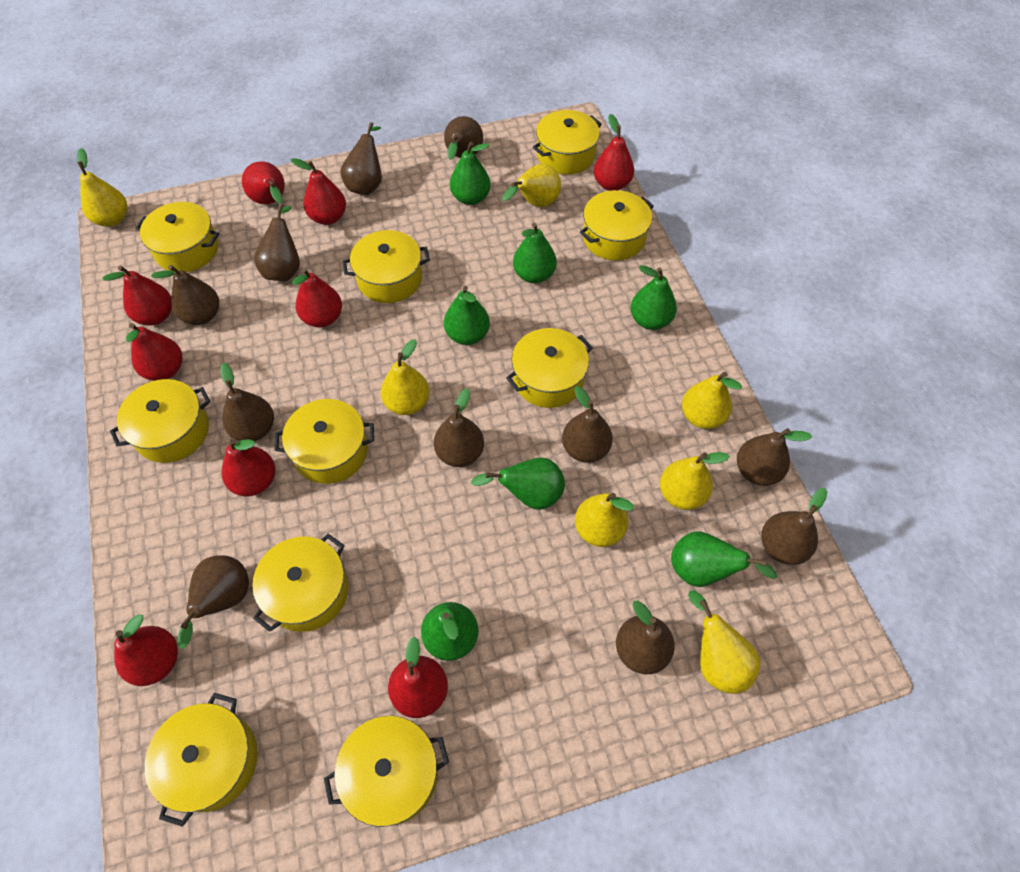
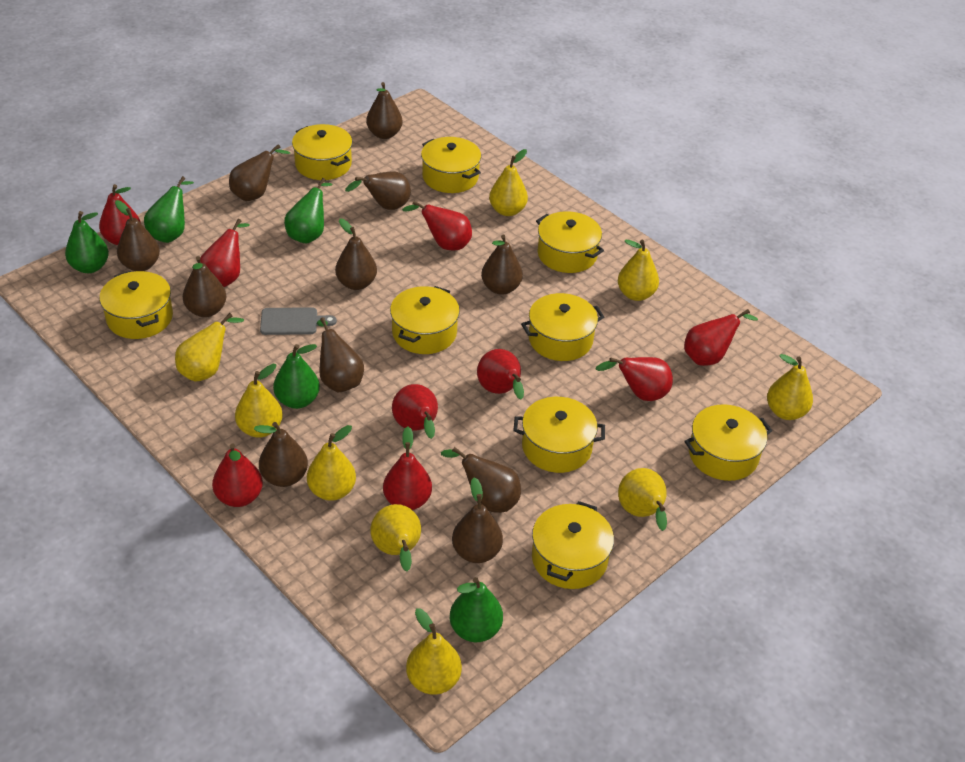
green pear: 7 -> 5
grey cutting board: 0 -> 1
yellow pear: 7 -> 9
yellow pot: 10 -> 9

